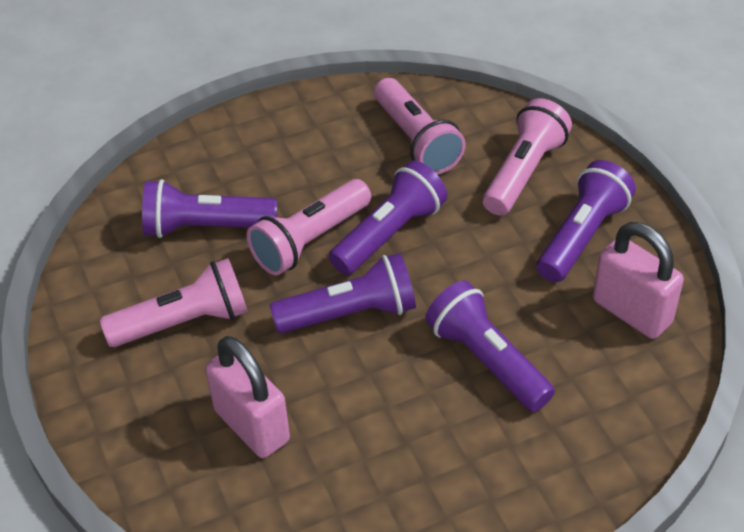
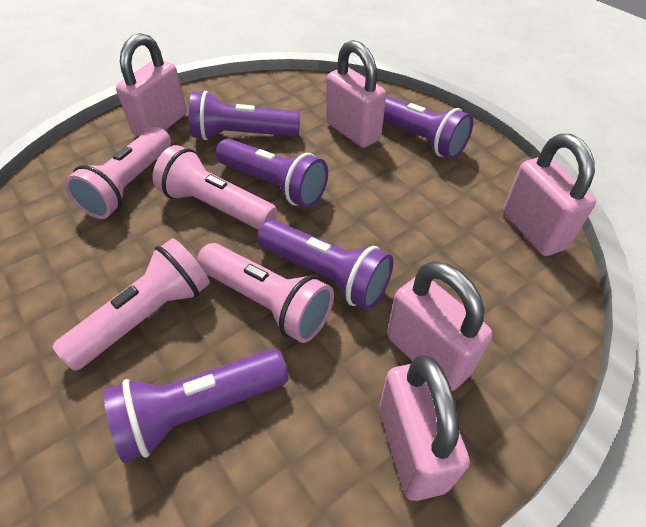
pink padlock: 2 -> 5

